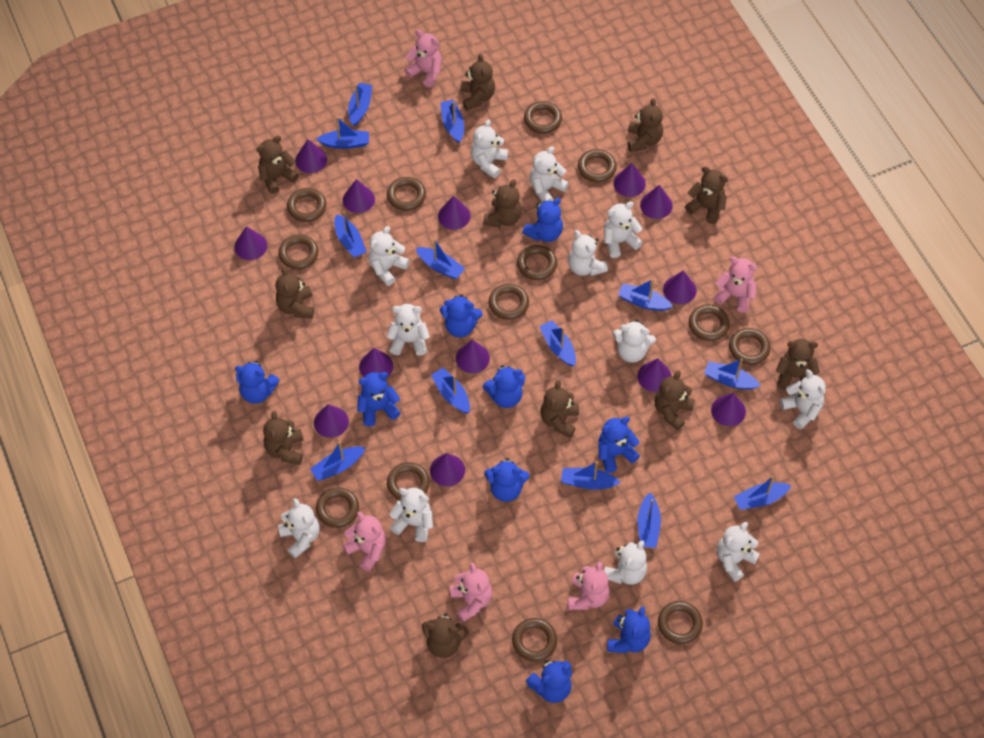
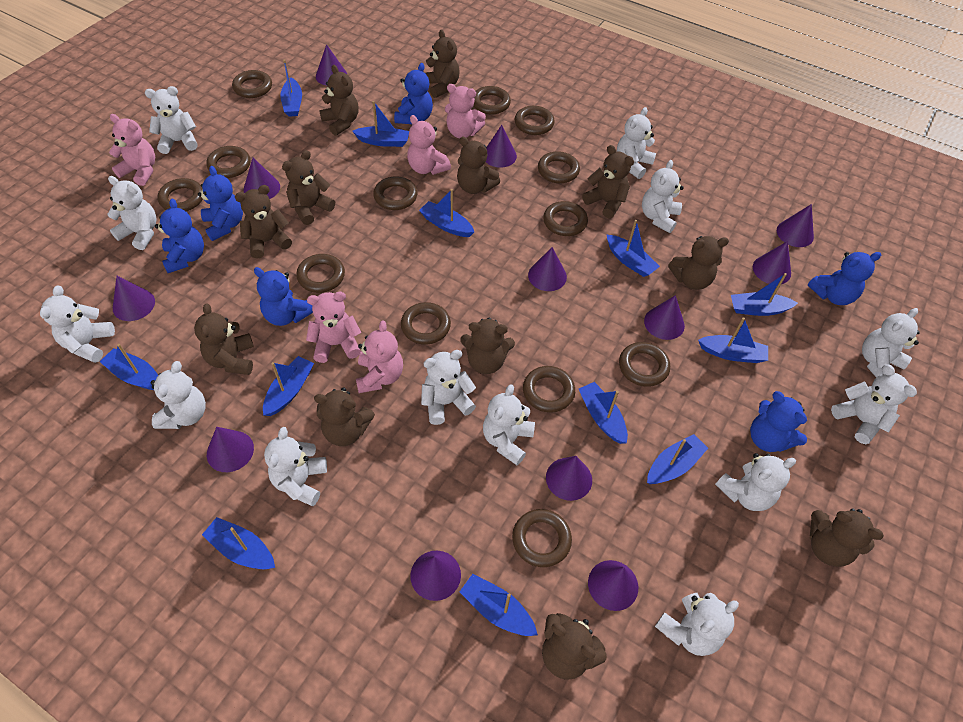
blue boat: 13 -> 12
blue teddy bear: 9 -> 6
brown teddy bear: 11 -> 12
purple cone: 13 -> 12
white teddy bear: 12 -> 13

